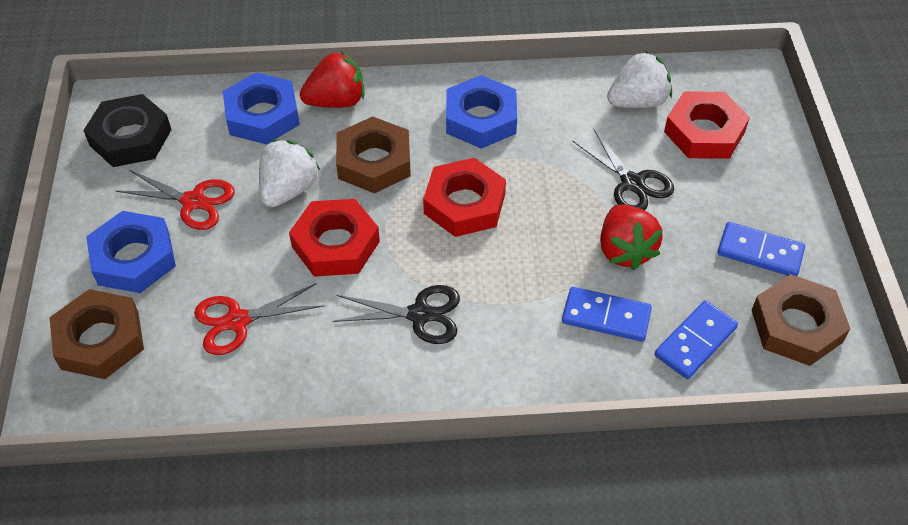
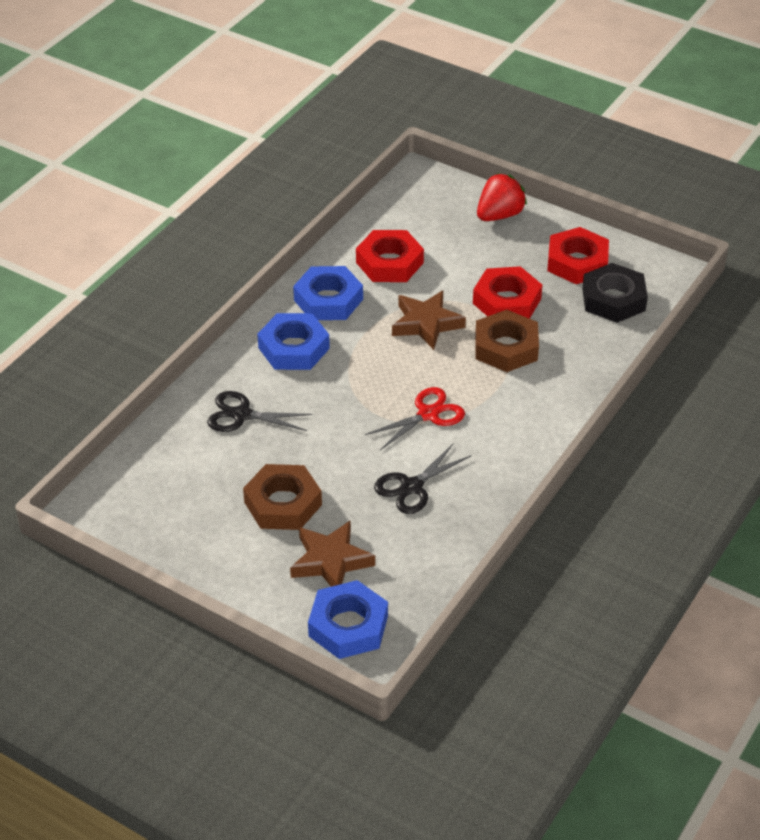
blue domino: 3 -> 0
brown nut: 3 -> 2
brown star: 0 -> 2
red scissors: 2 -> 1
red strawberry: 2 -> 1
white strawberry: 2 -> 0

